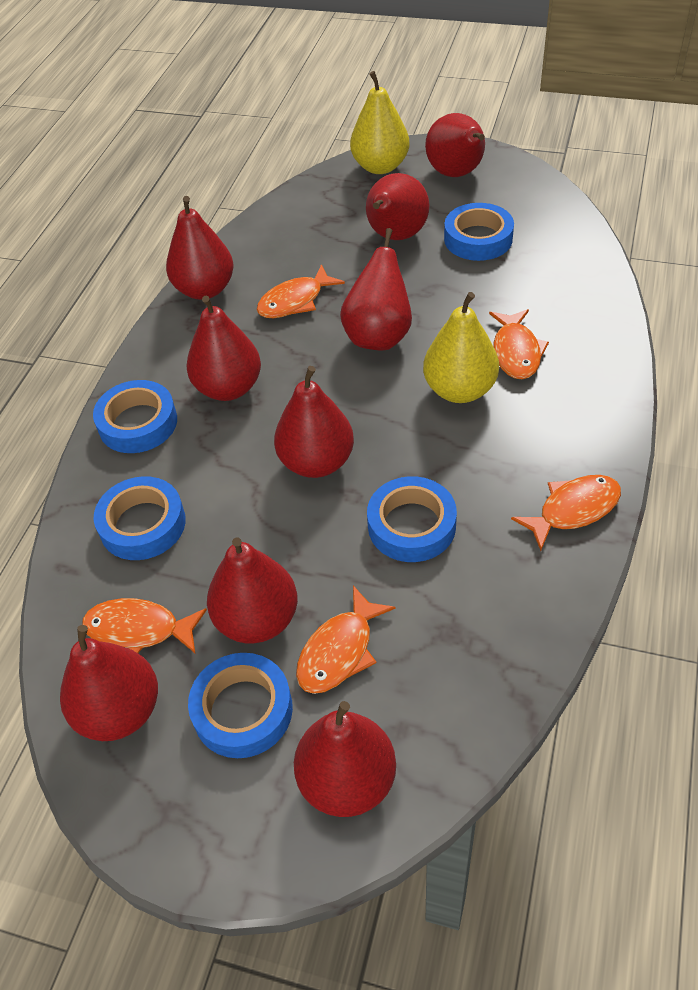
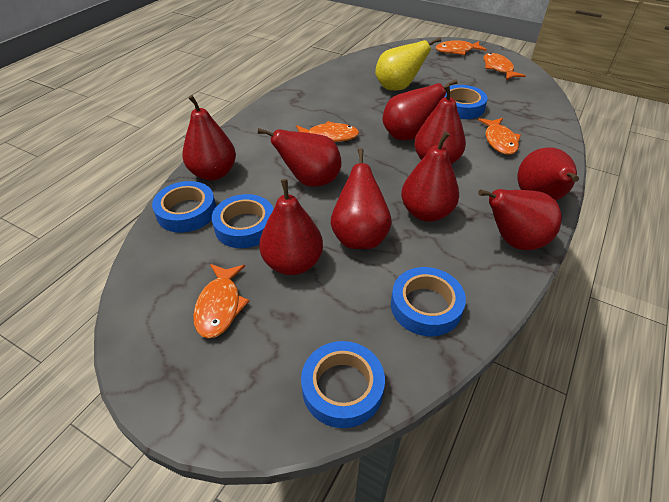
yellow pear: 2 -> 1

